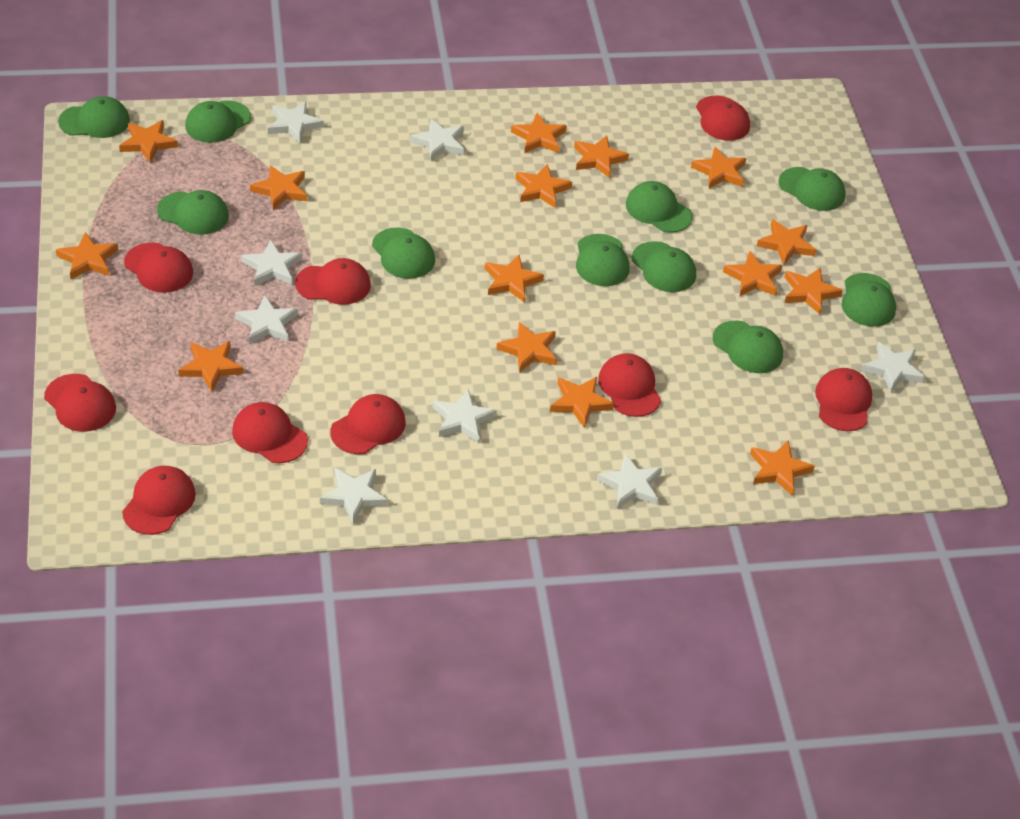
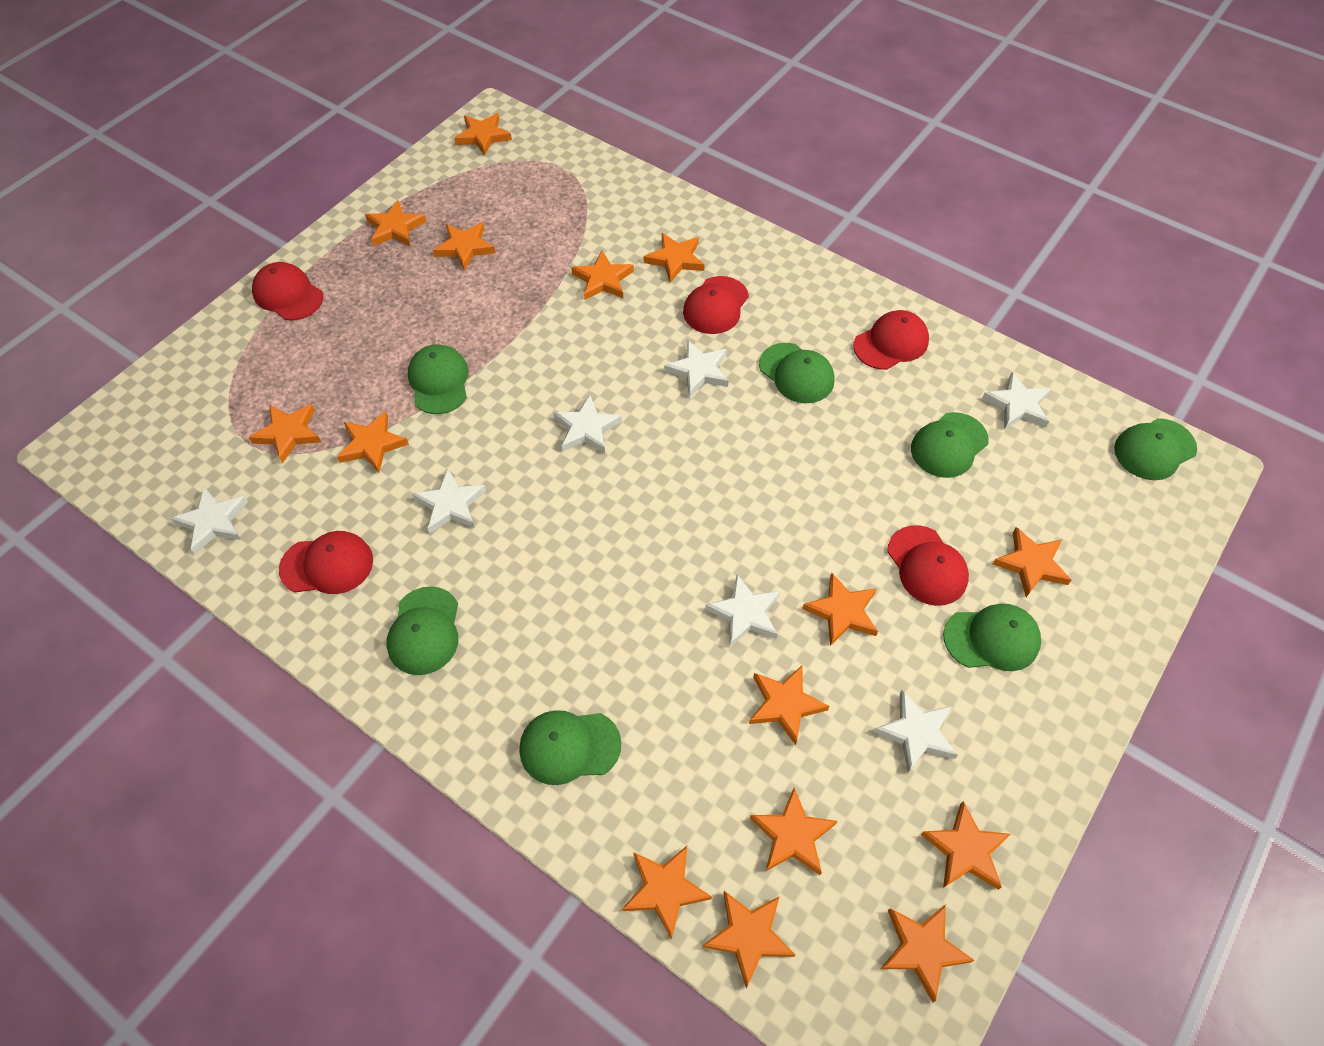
green cap: 10 -> 7
red cap: 9 -> 5
white star: 8 -> 7

